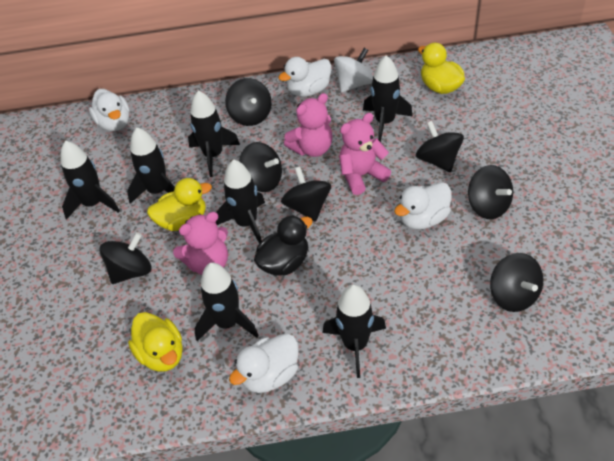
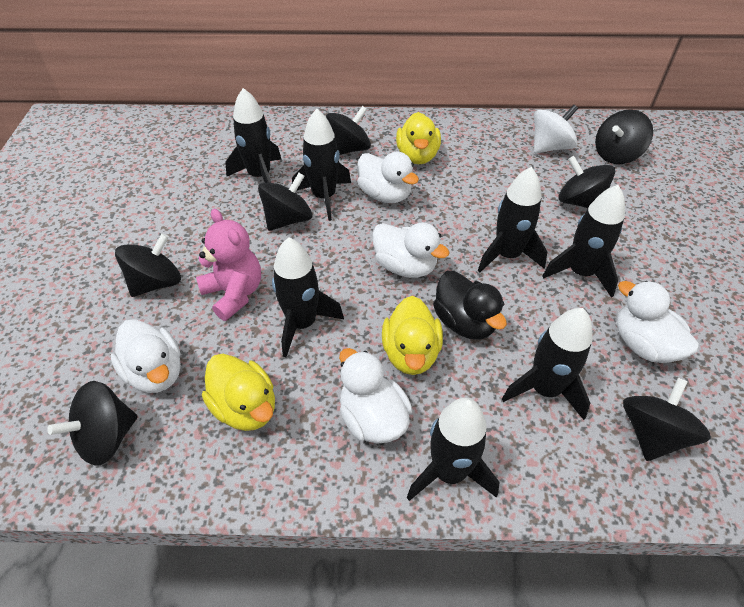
pink teddy bear: 3 -> 1
white duck: 4 -> 5

